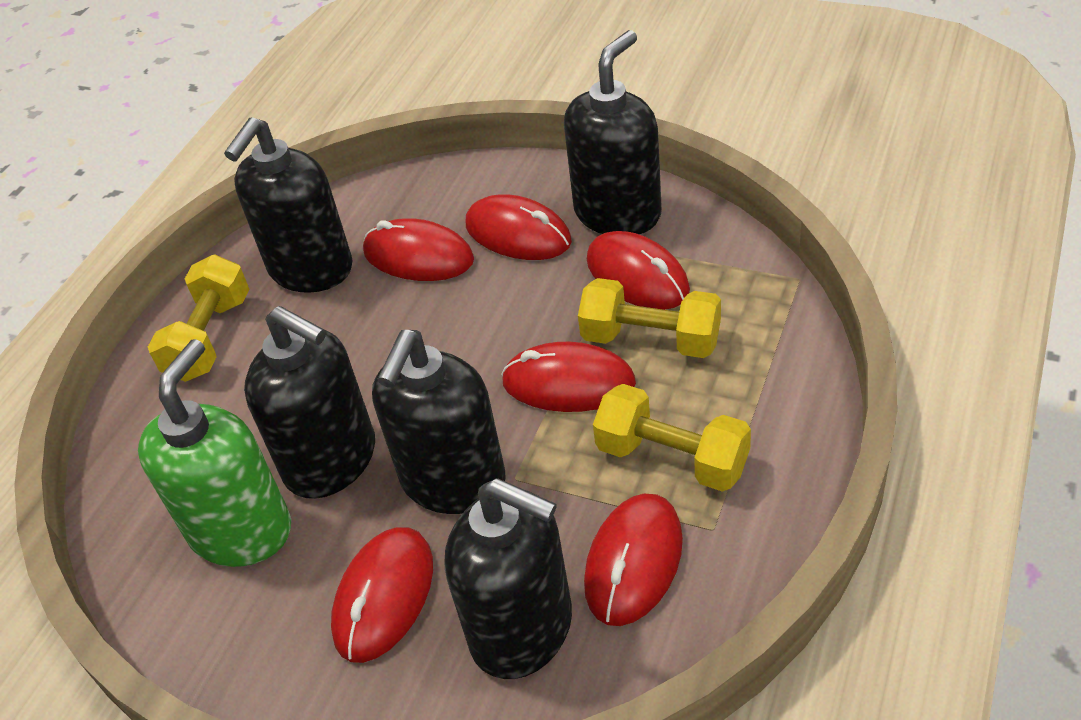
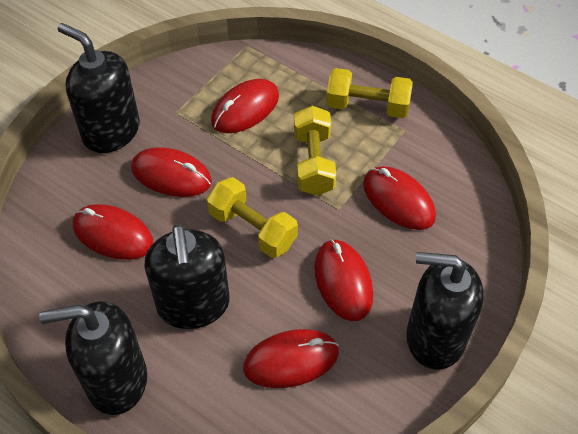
black soap dispenser: 5 -> 4
green soap dispenser: 1 -> 0

